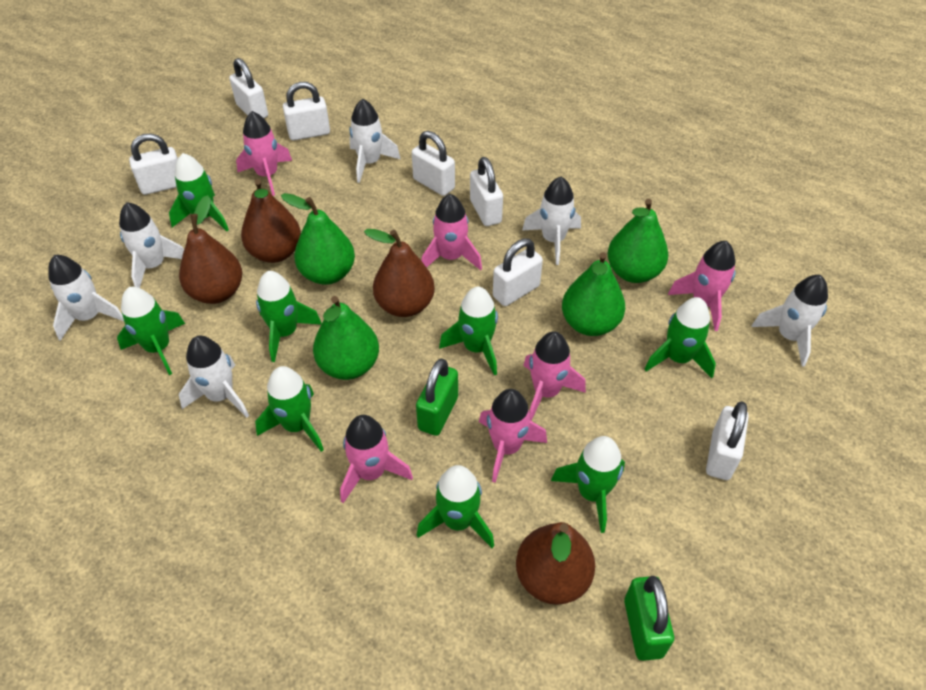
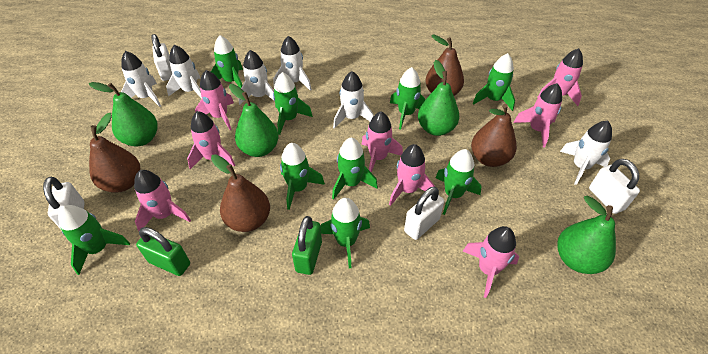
green rocket: 8 -> 9
pink rocket: 6 -> 8
white padlock: 7 -> 4

